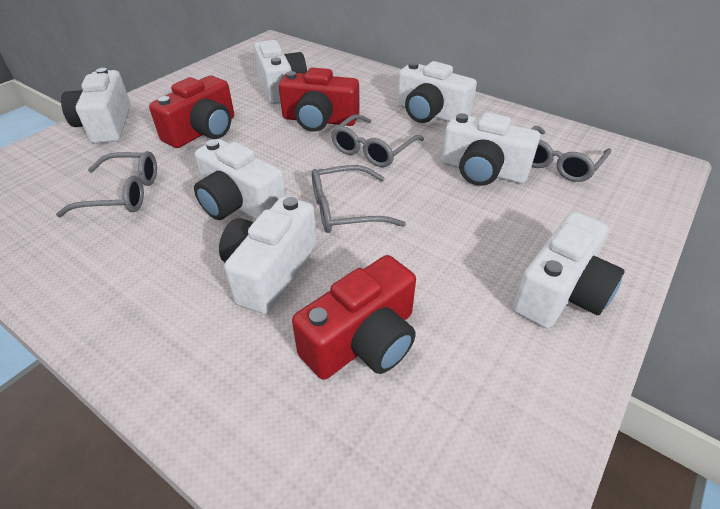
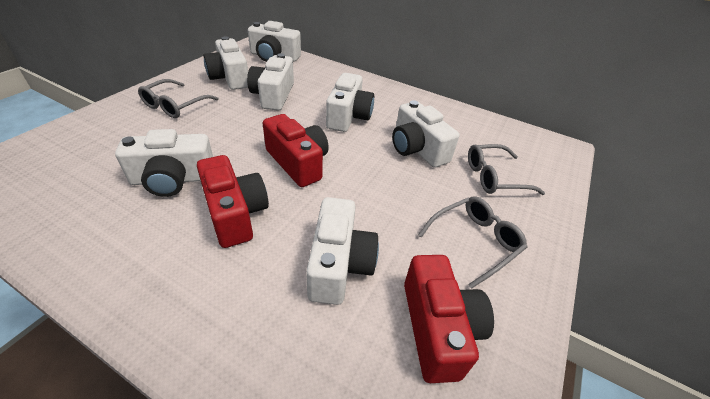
grey glasses: 4 -> 3

